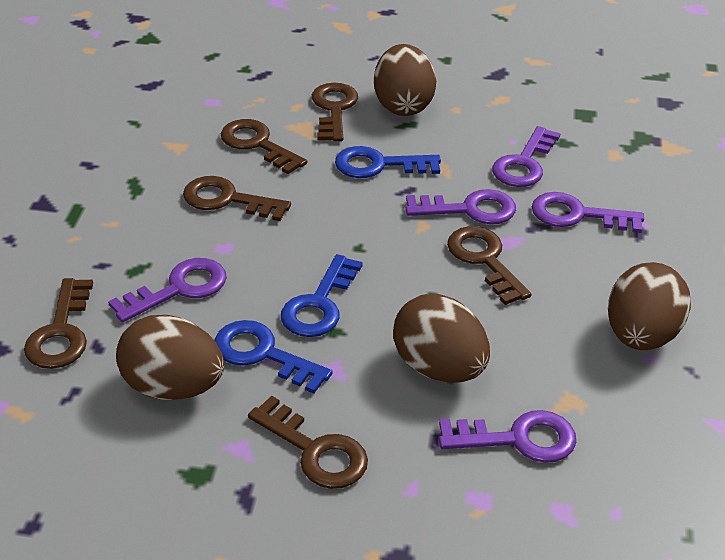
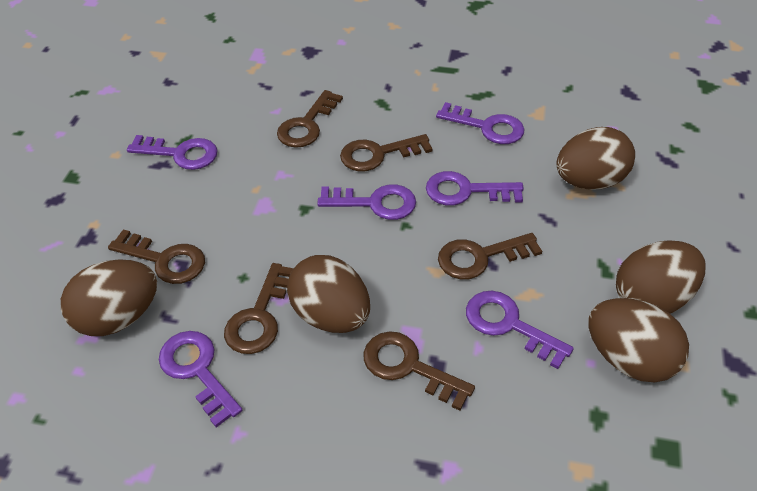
blue key: 3 -> 0
brown egg: 4 -> 5
purple key: 5 -> 6

